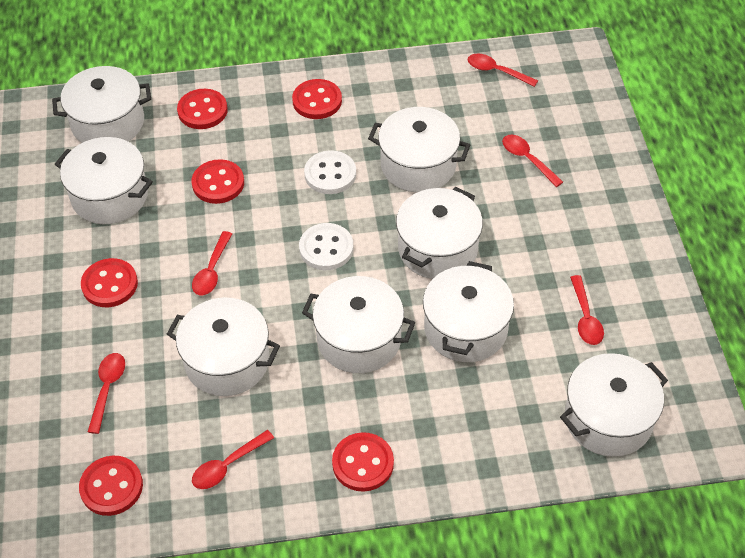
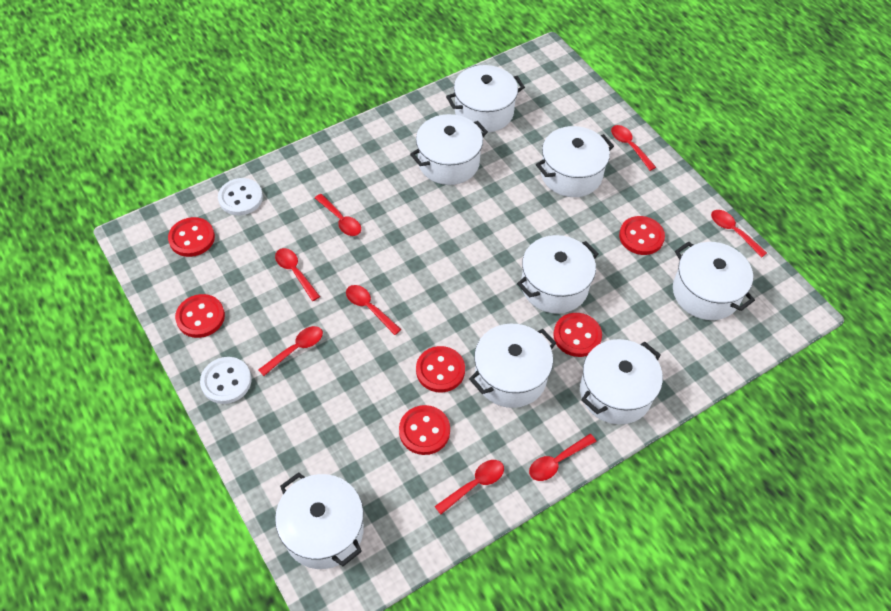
red spoon: 6 -> 8

